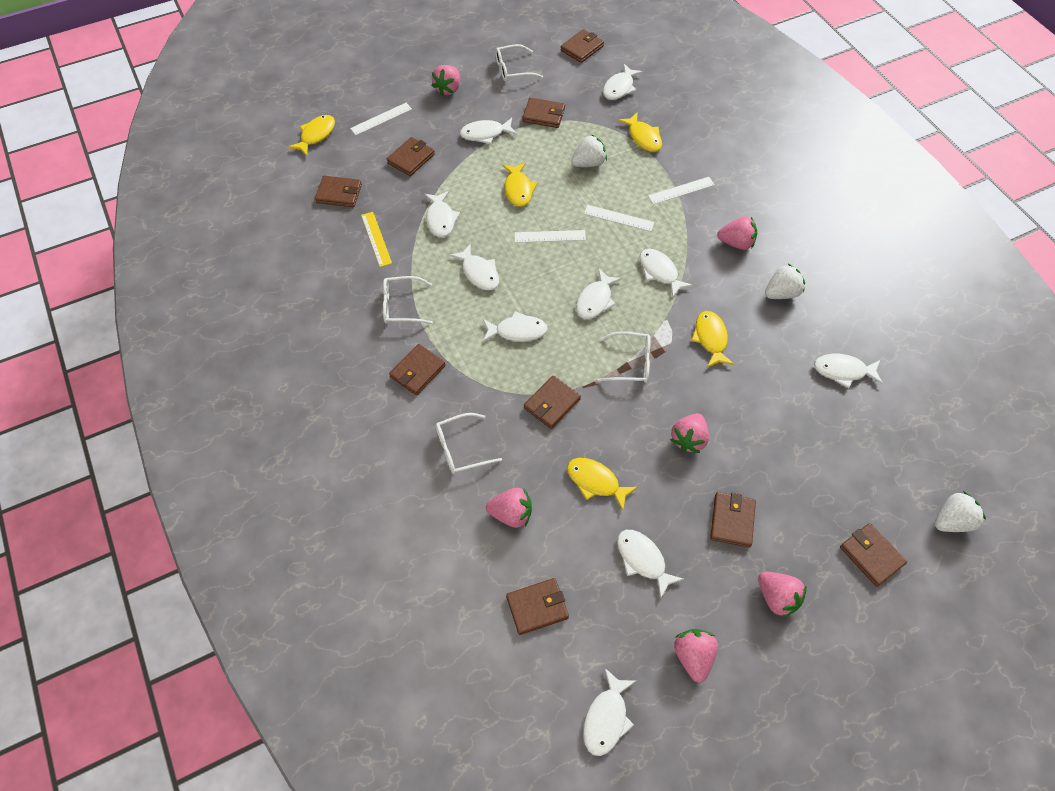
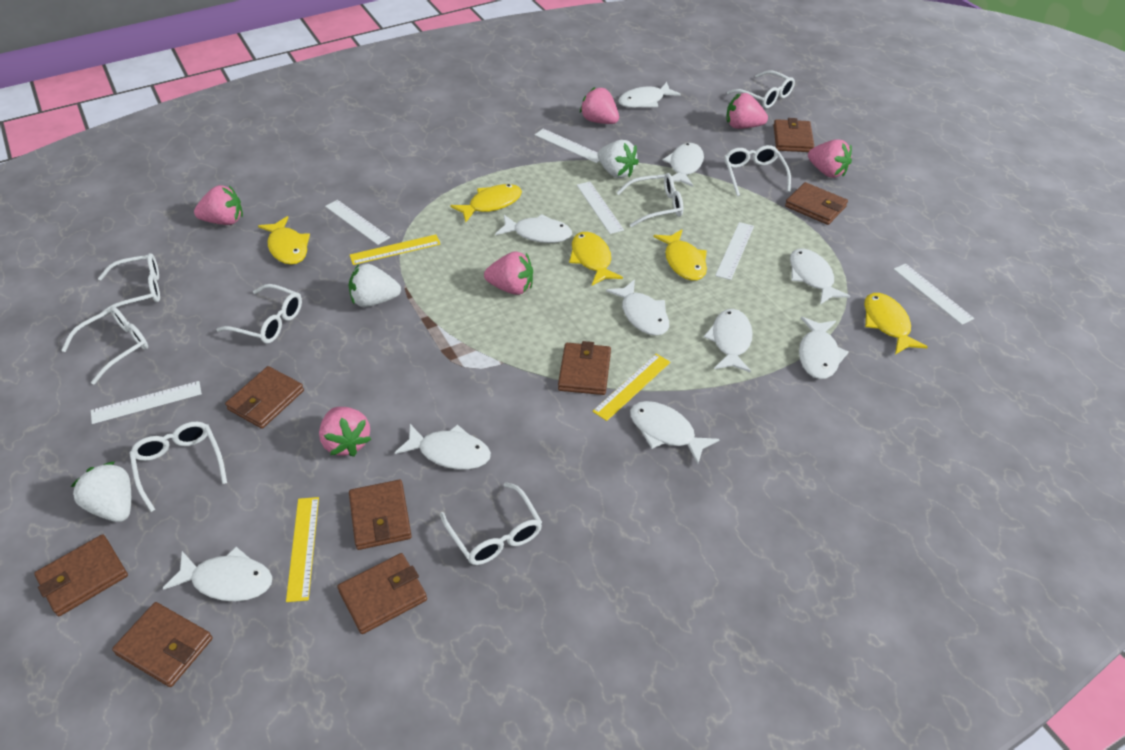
brown wallet: 9 -> 8
white glasses: 4 -> 8
white ruler: 4 -> 6
yellow ruler: 1 -> 3

